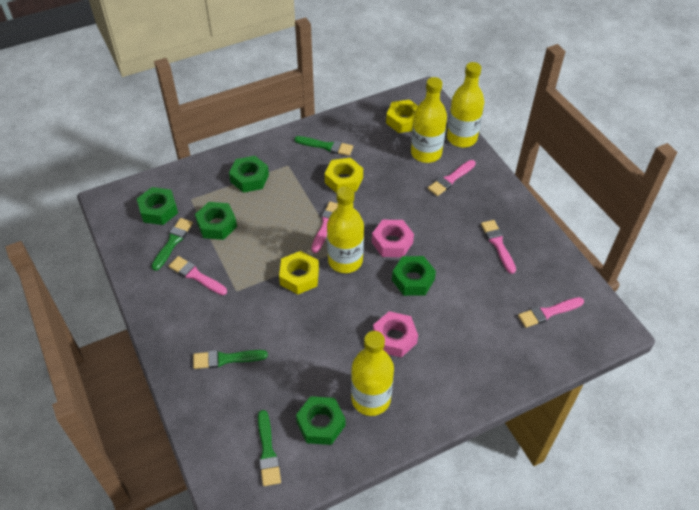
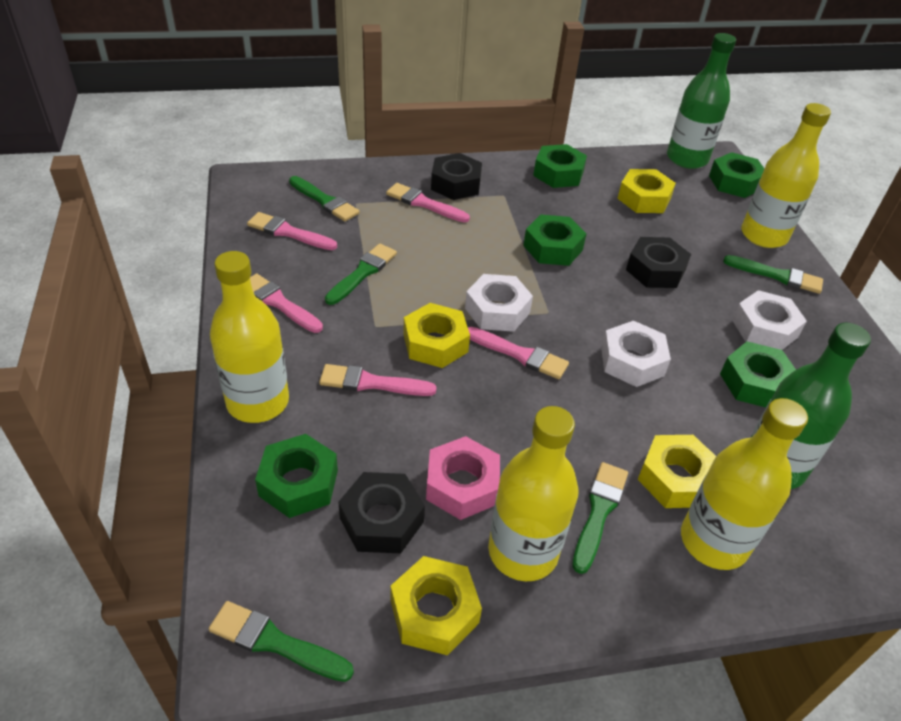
black nut: 0 -> 3
green bottle: 0 -> 2
green brush: 4 -> 5
pink nut: 2 -> 1
white nut: 0 -> 3
yellow nut: 3 -> 4

